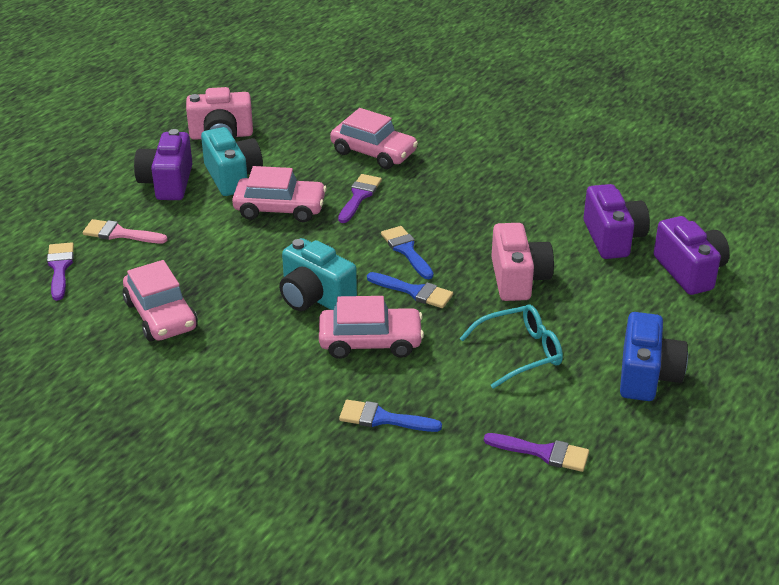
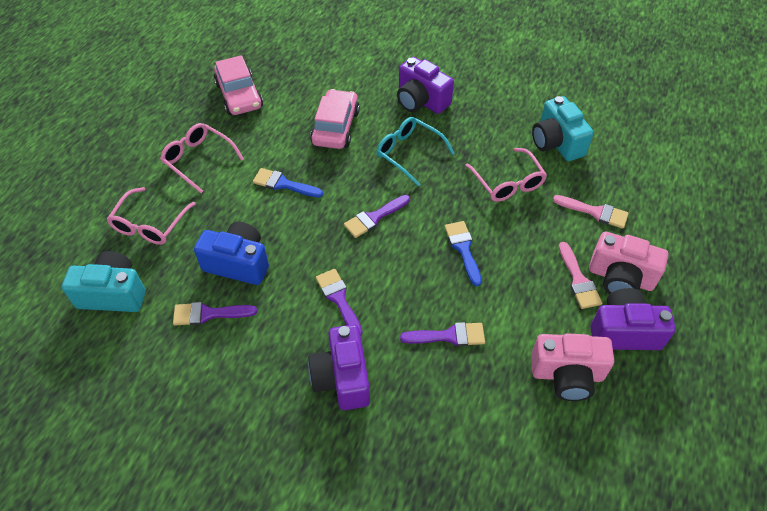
blue brush: 3 -> 2
pink brush: 1 -> 2
pink car: 4 -> 2
pink glasses: 0 -> 3
purple brush: 3 -> 4

